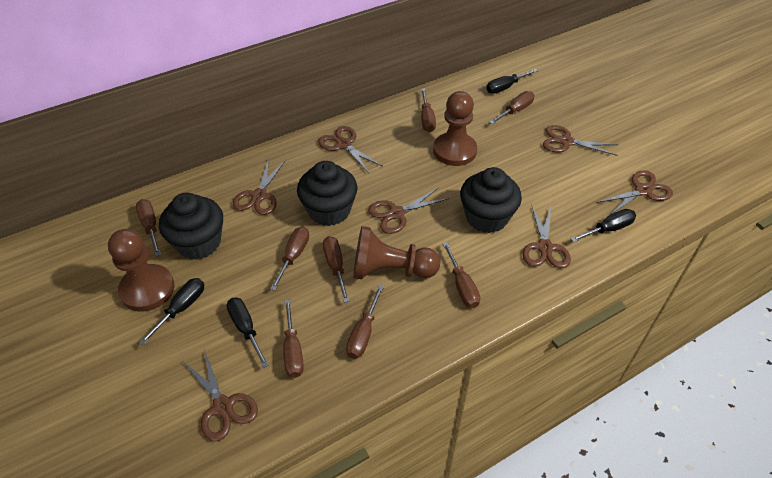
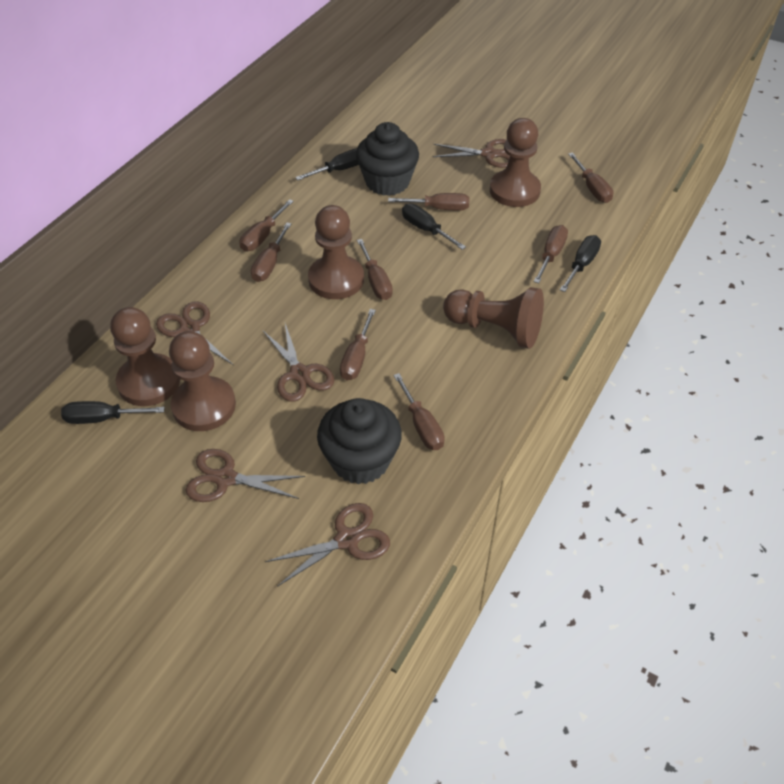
black cupcake: 3 -> 2
brown pawn: 3 -> 5
brown scissors: 7 -> 5

